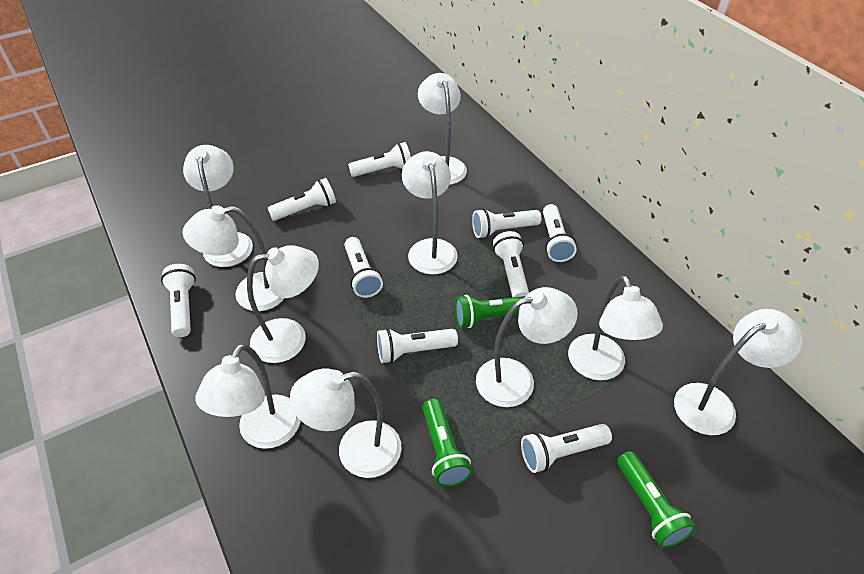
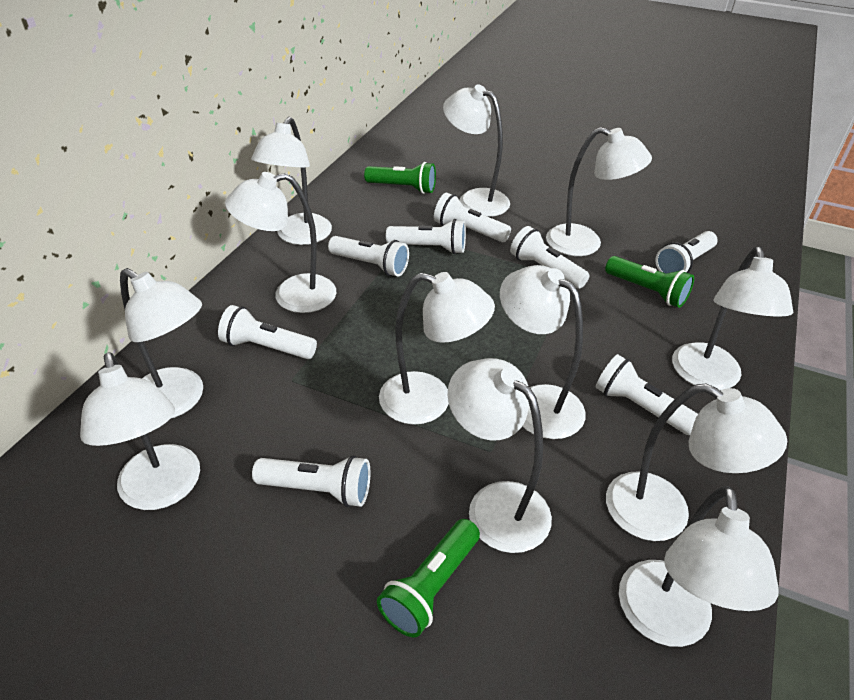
white flashlight: 9 -> 8
white lamp: 10 -> 12

